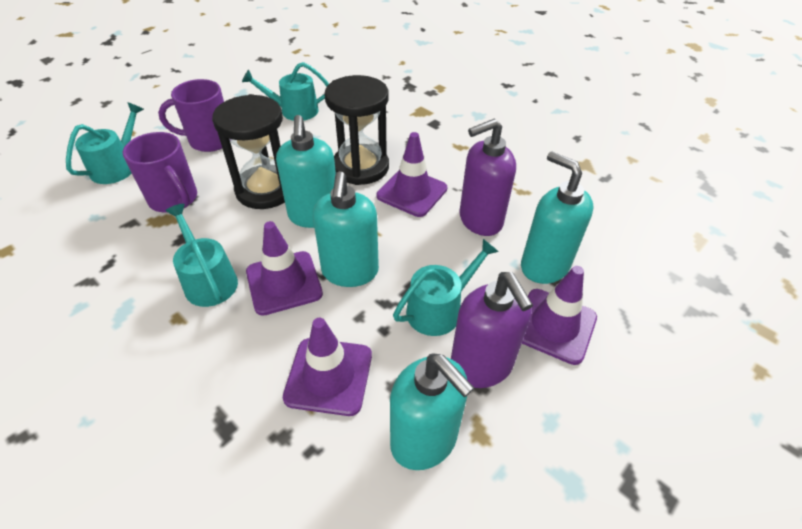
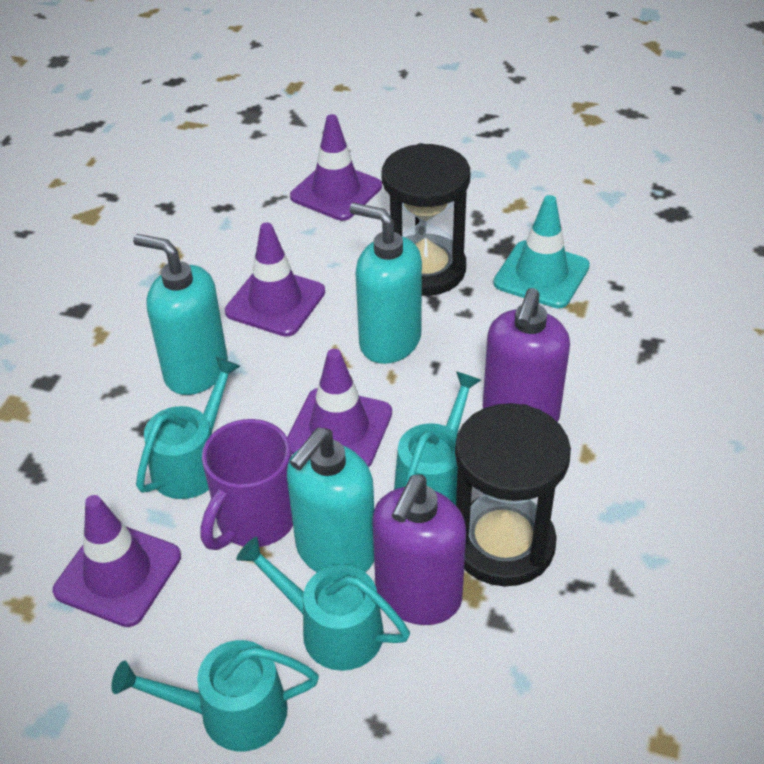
purple mug: 2 -> 1
turquoise soap dispenser: 4 -> 3
turquoise traffic cone: 0 -> 1

